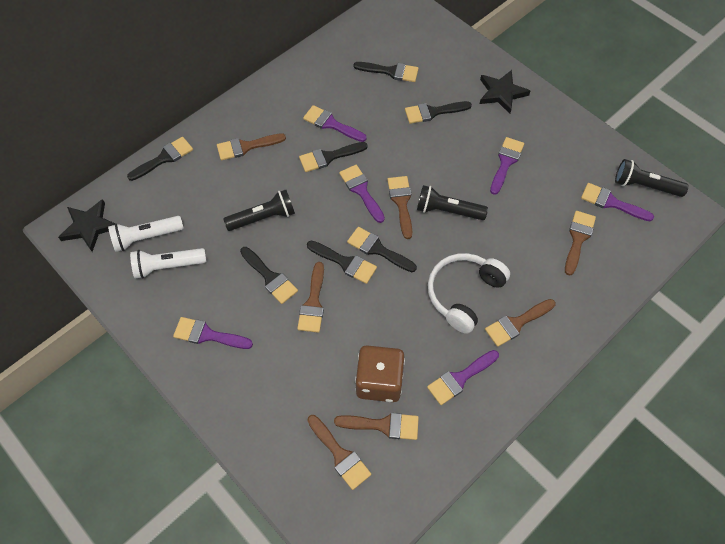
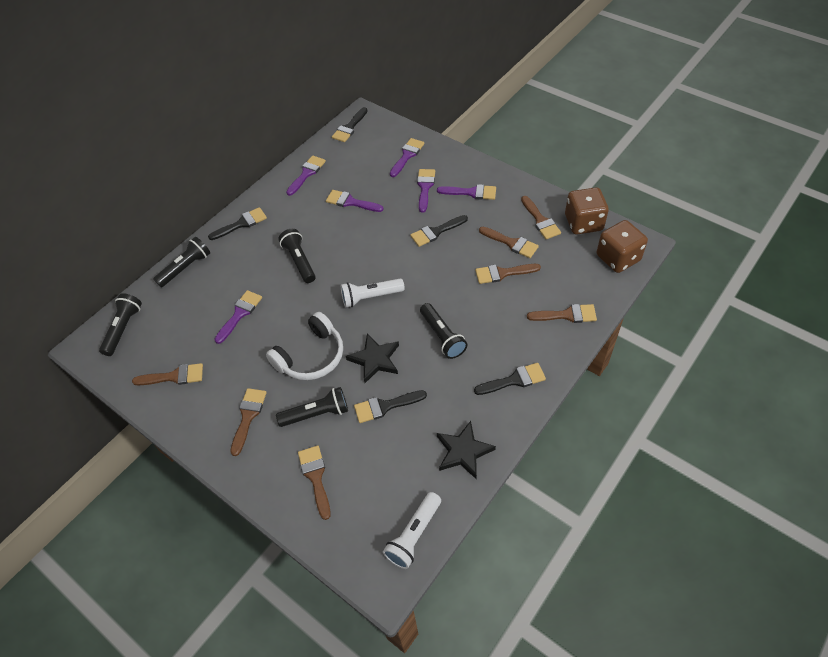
black brush: 7 -> 5
black flashlight: 3 -> 5
brown dice: 1 -> 2

